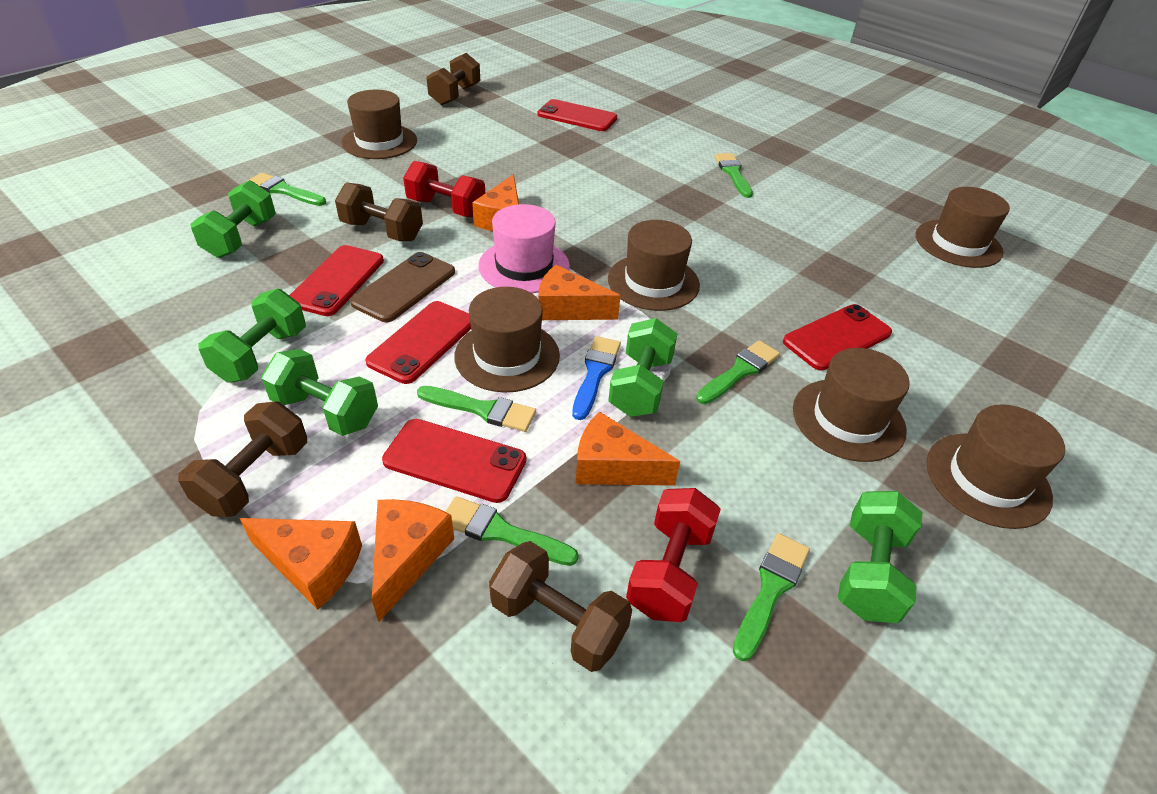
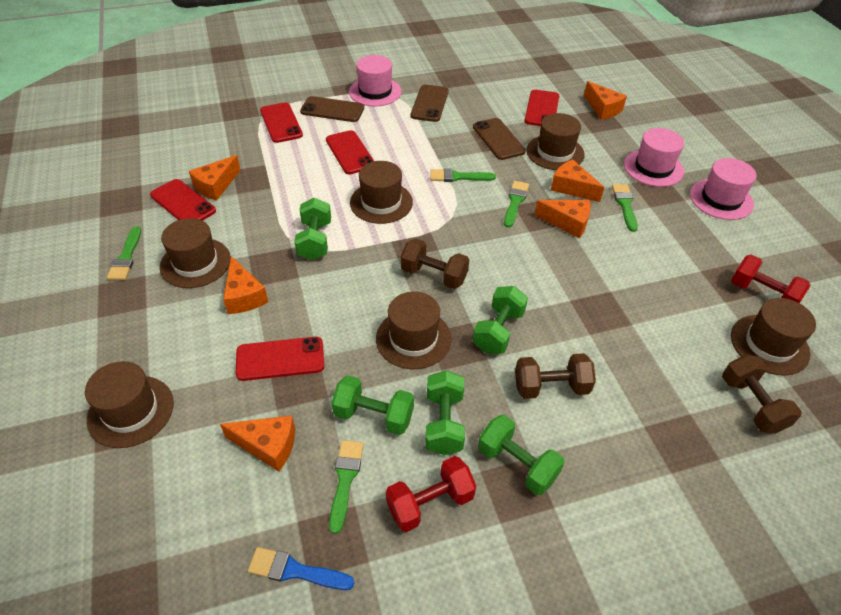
brown dumbbell: 4 -> 3
brown phone: 1 -> 3
green brush: 6 -> 5
orange cheese: 5 -> 6
pink hat: 1 -> 3

